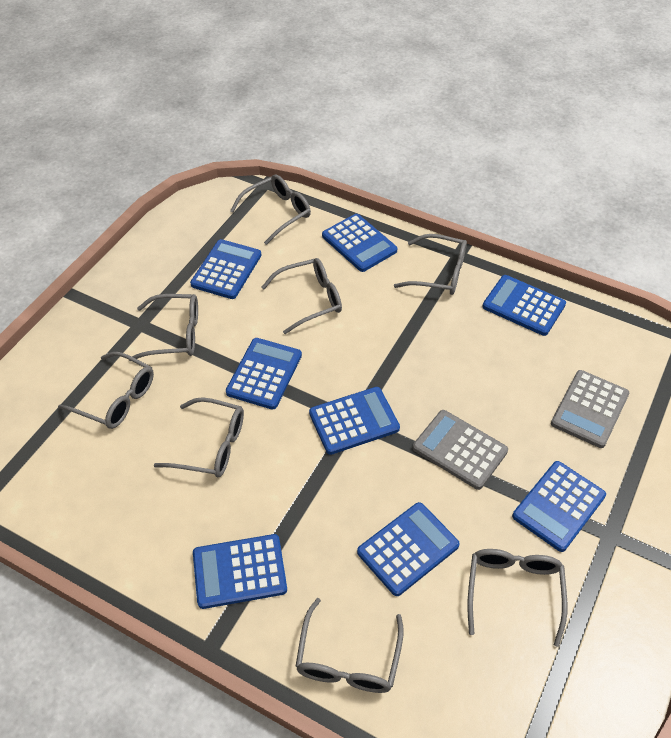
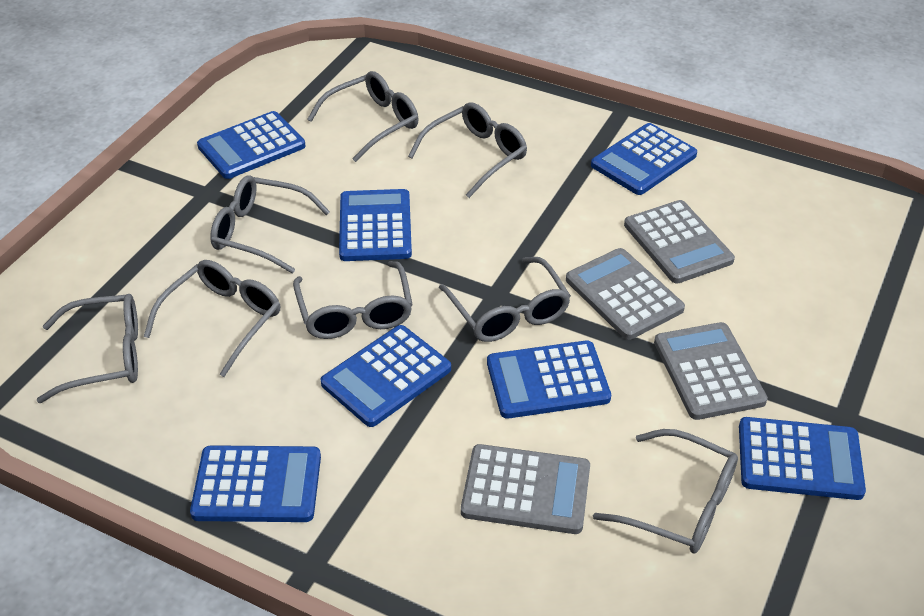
blue calculator: 8 -> 7
grey calculator: 2 -> 4

